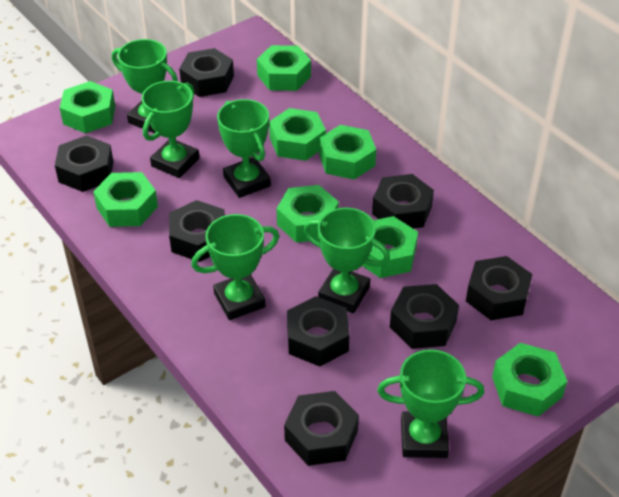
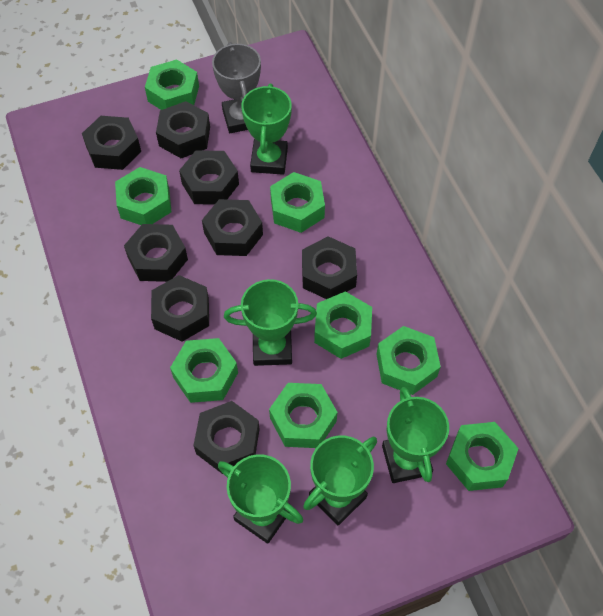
green trophy: 6 -> 5
grey trophy: 0 -> 1

